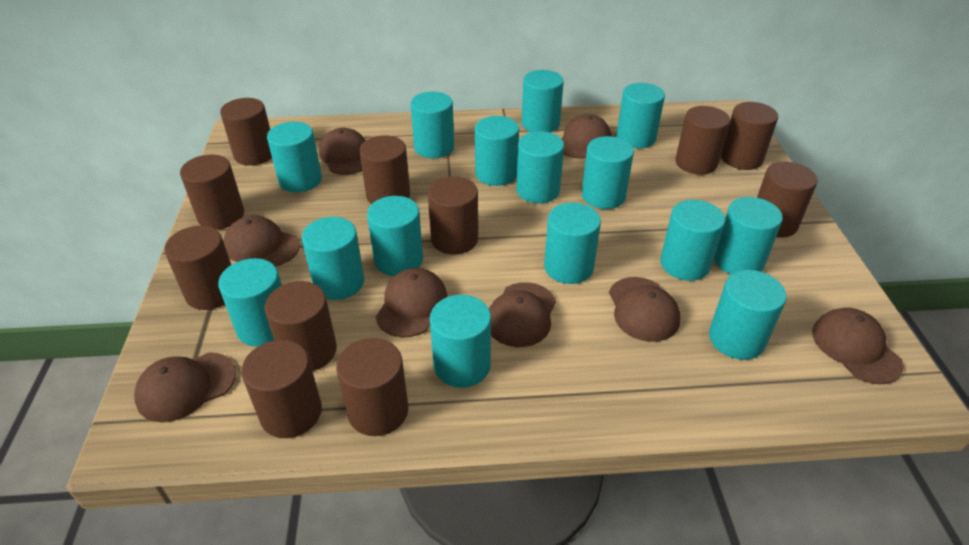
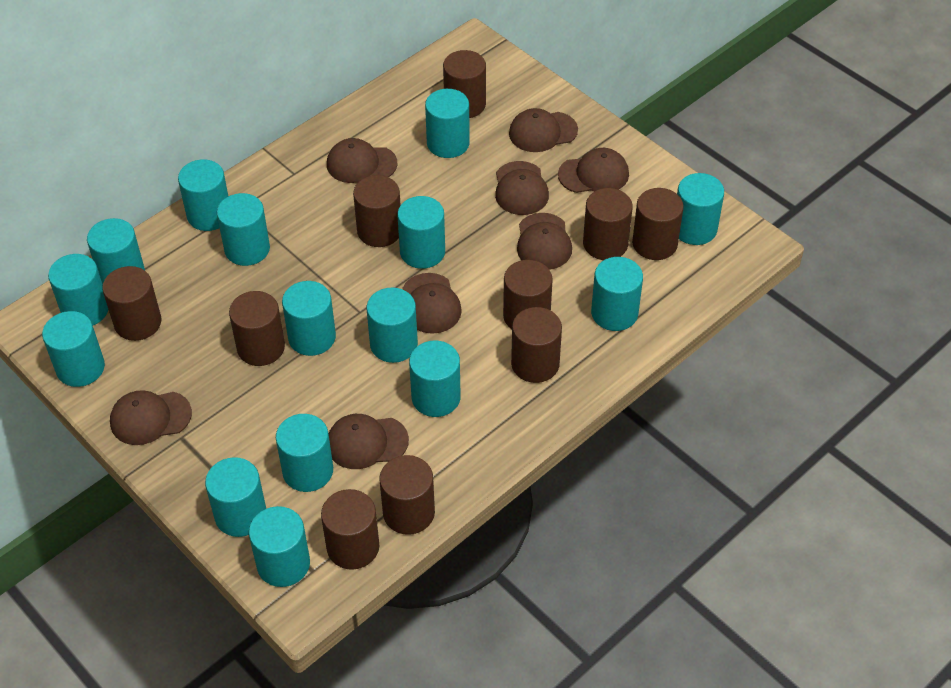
brown cylinder: 11 -> 10

